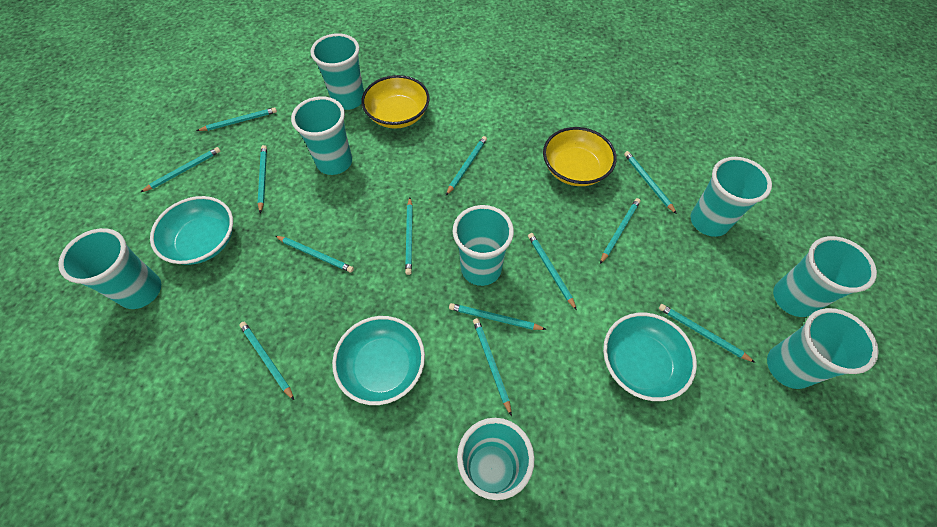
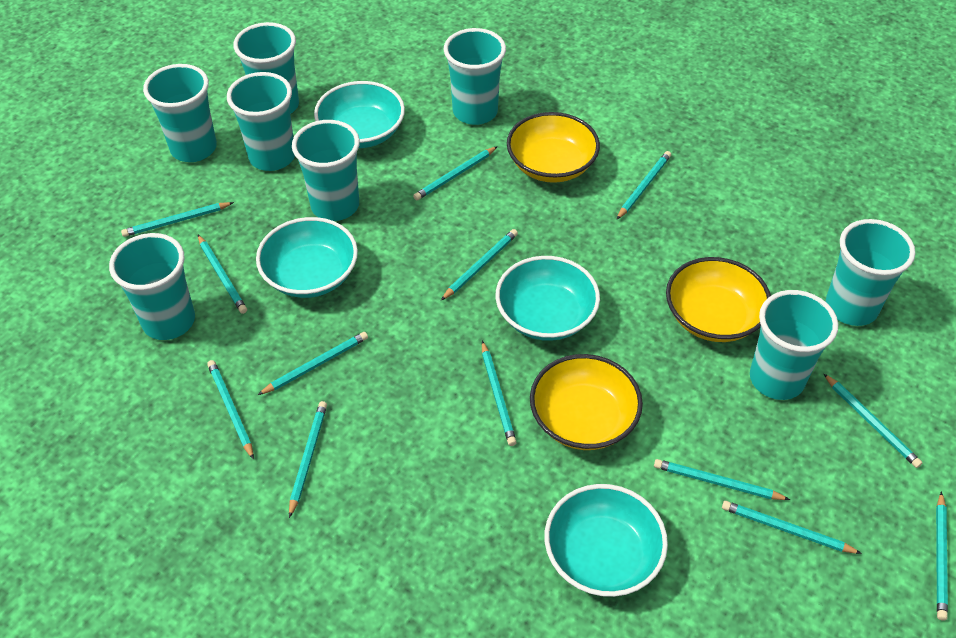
turquoise bowl: 3 -> 4
yellow bowl: 2 -> 3

